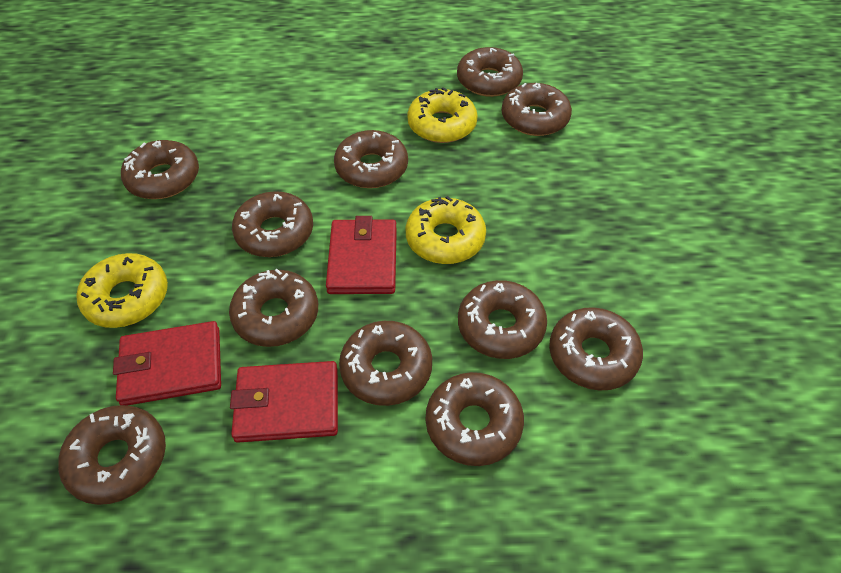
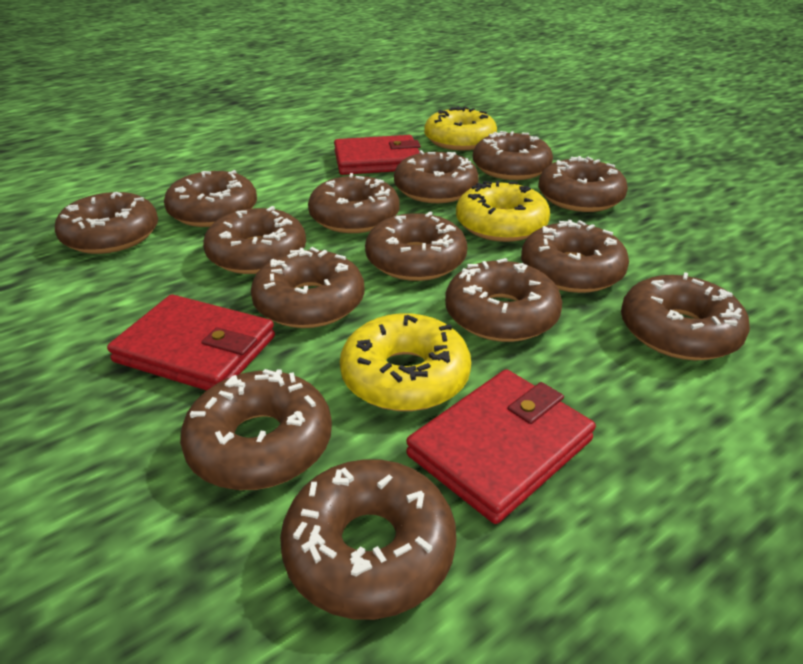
brown donut: 11 -> 14

